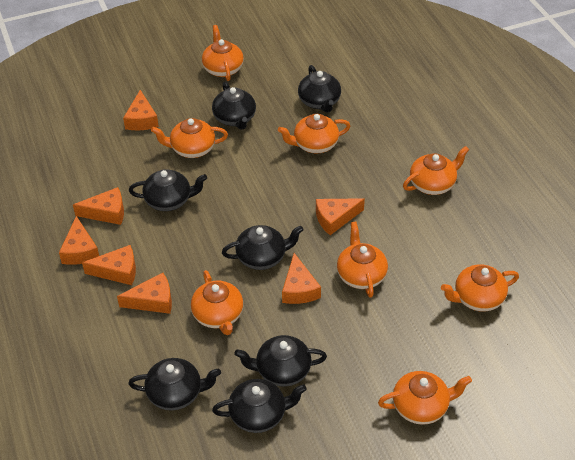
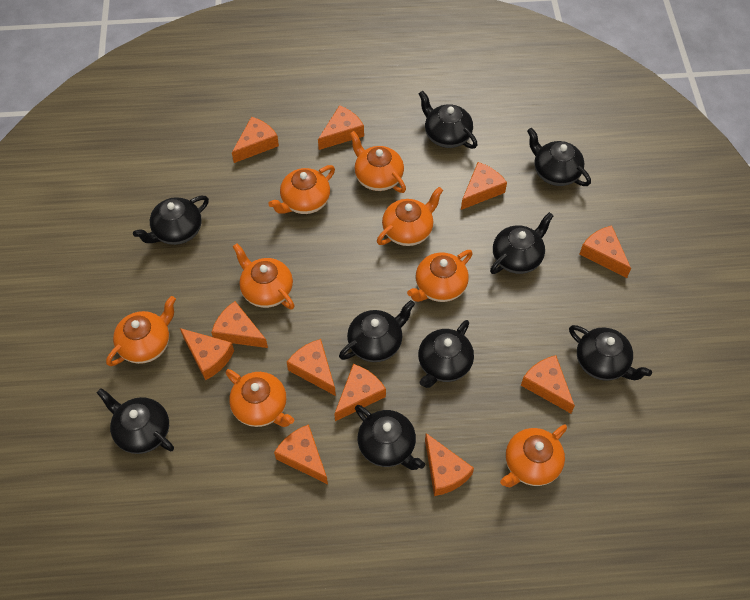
black teapot: 7 -> 9
orange cheese: 7 -> 11

